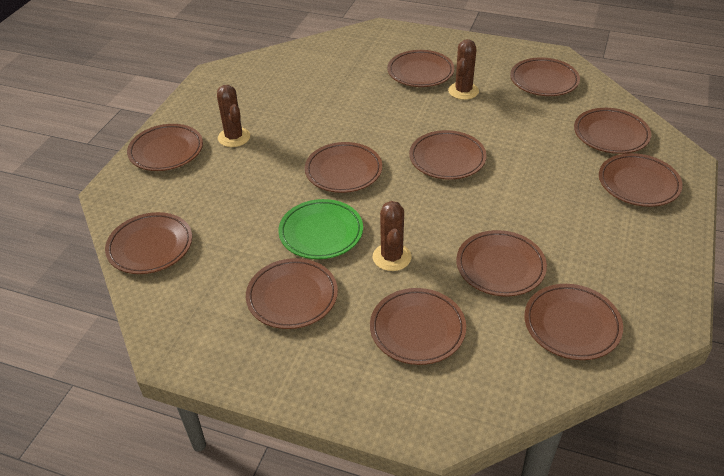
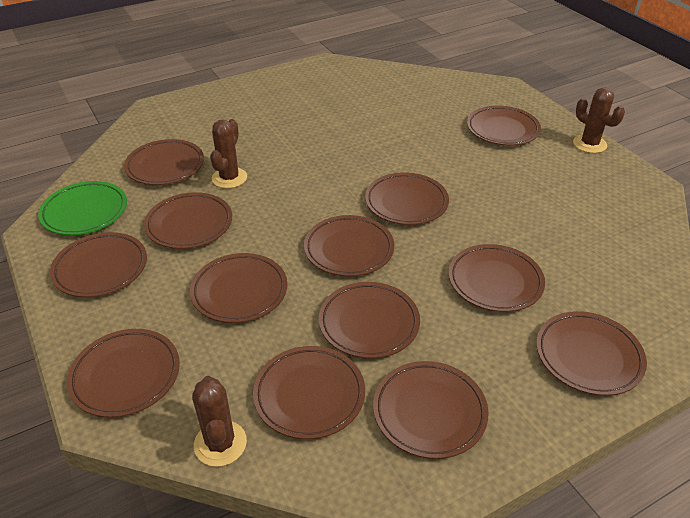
brown plate: 12 -> 13

